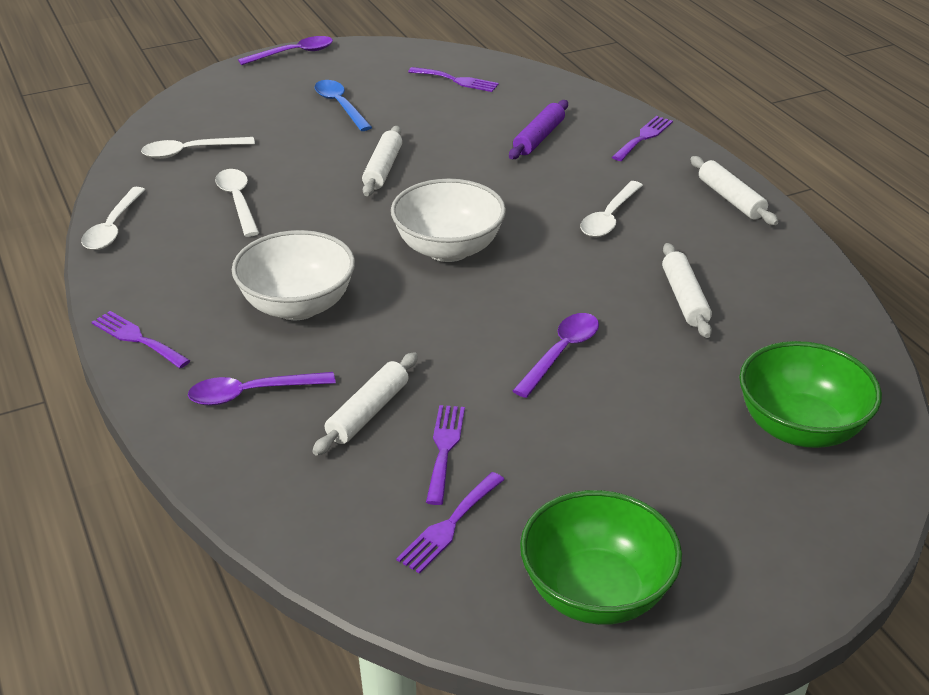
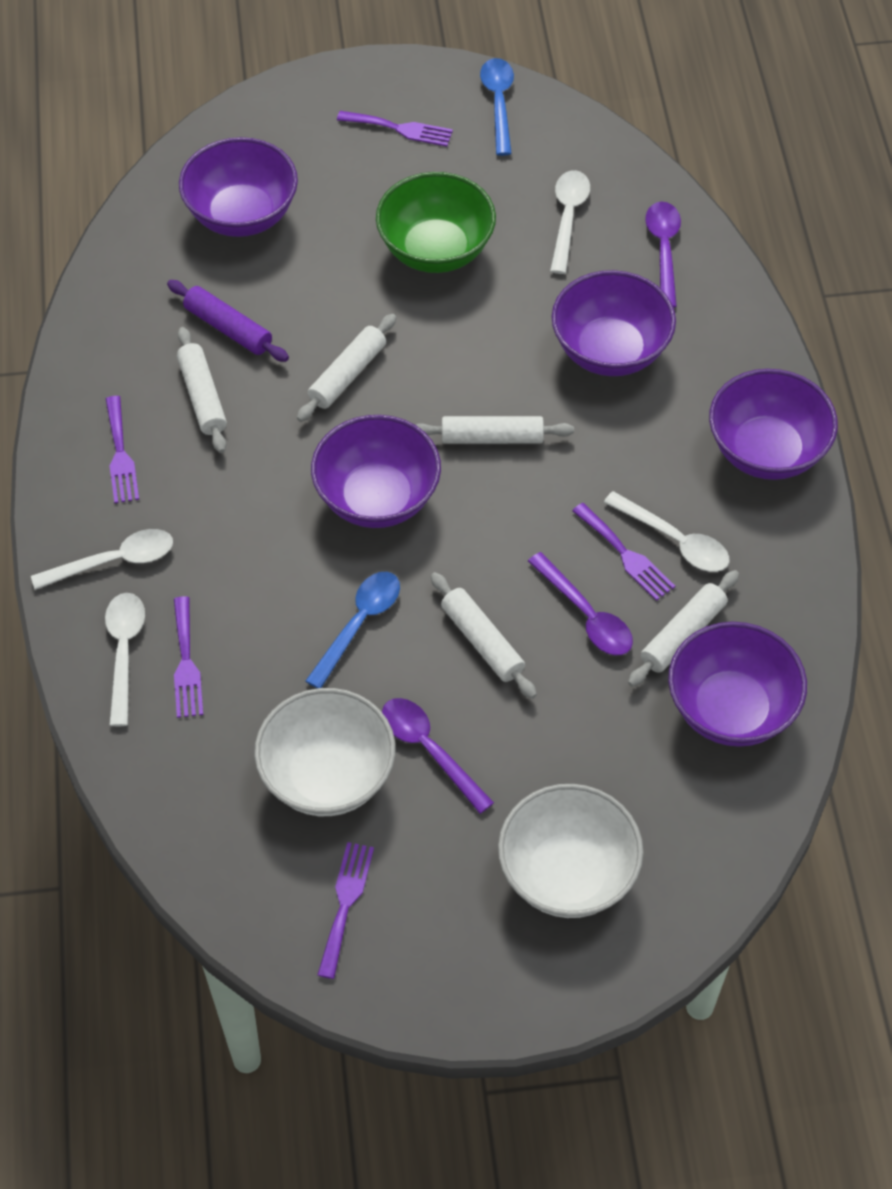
blue spoon: 1 -> 2
green bowl: 2 -> 1
purple bowl: 0 -> 5
white rolling pin: 4 -> 5

